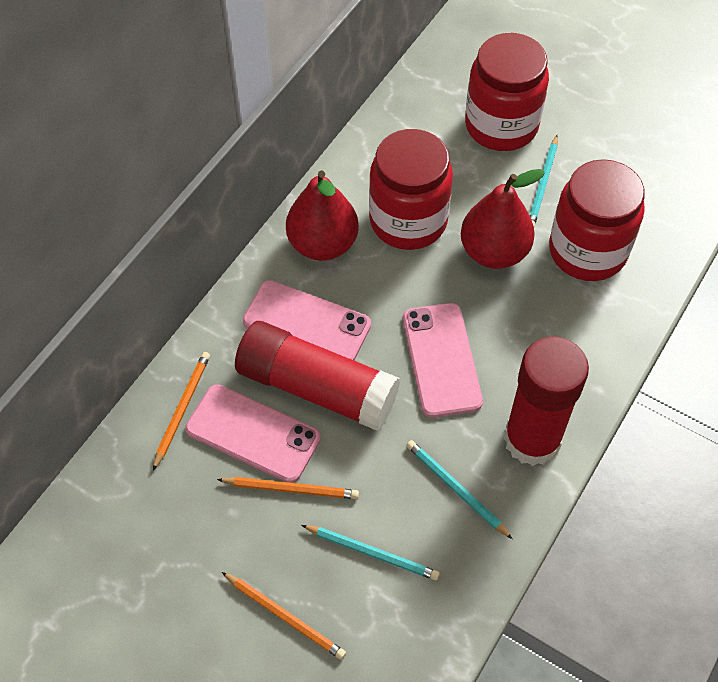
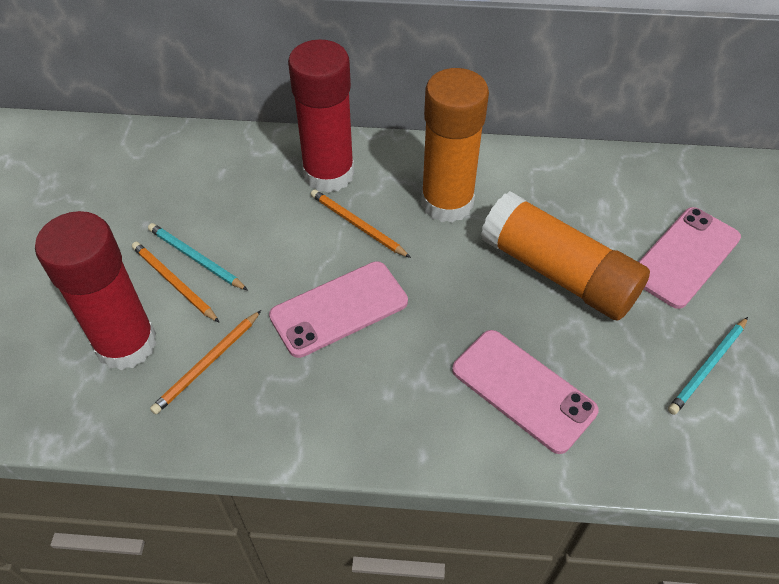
orange glue stick: 0 -> 2
red jar: 3 -> 0
red pear: 2 -> 0
turquoise pencil: 3 -> 2

